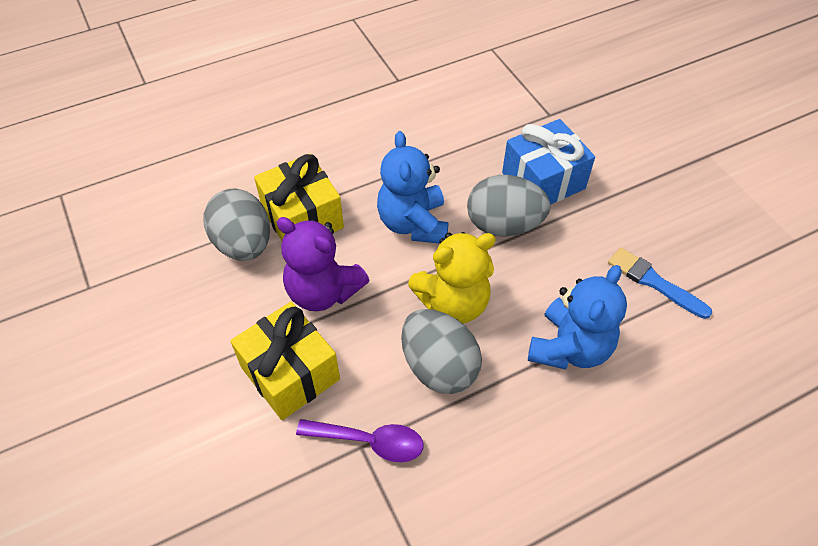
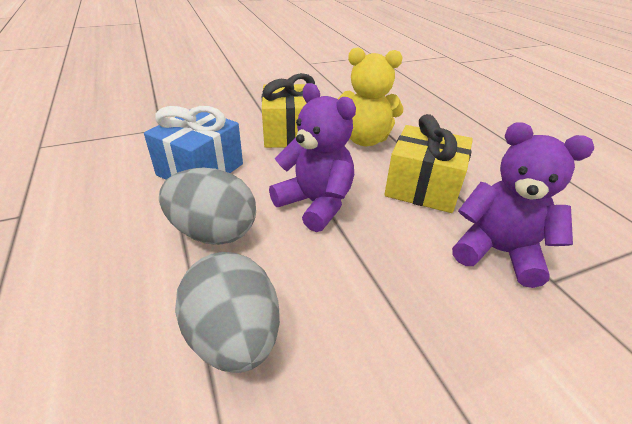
blue brush: 1 -> 0
blue teddy bear: 2 -> 0
grey egg: 3 -> 2
purple spoon: 1 -> 0
purple teddy bear: 1 -> 2

